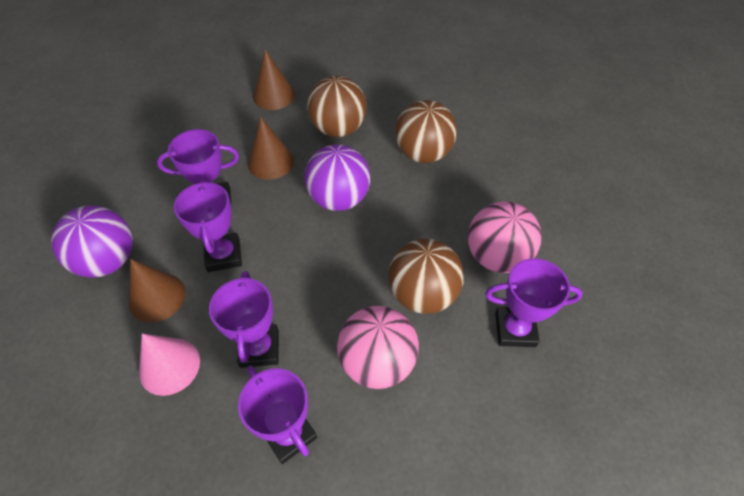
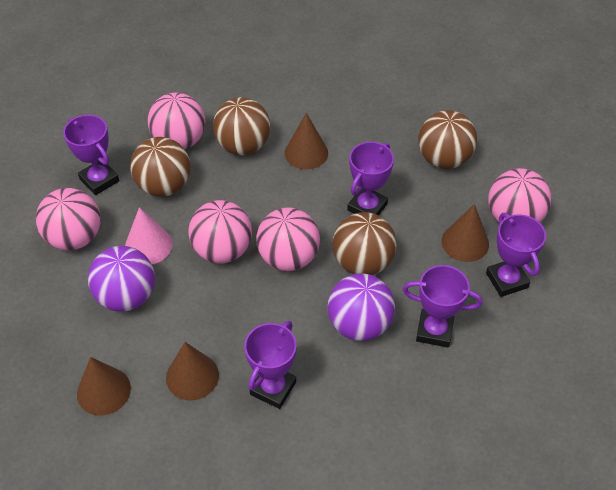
brown ball: 3 -> 4
brown cone: 3 -> 4
pink ball: 2 -> 5

